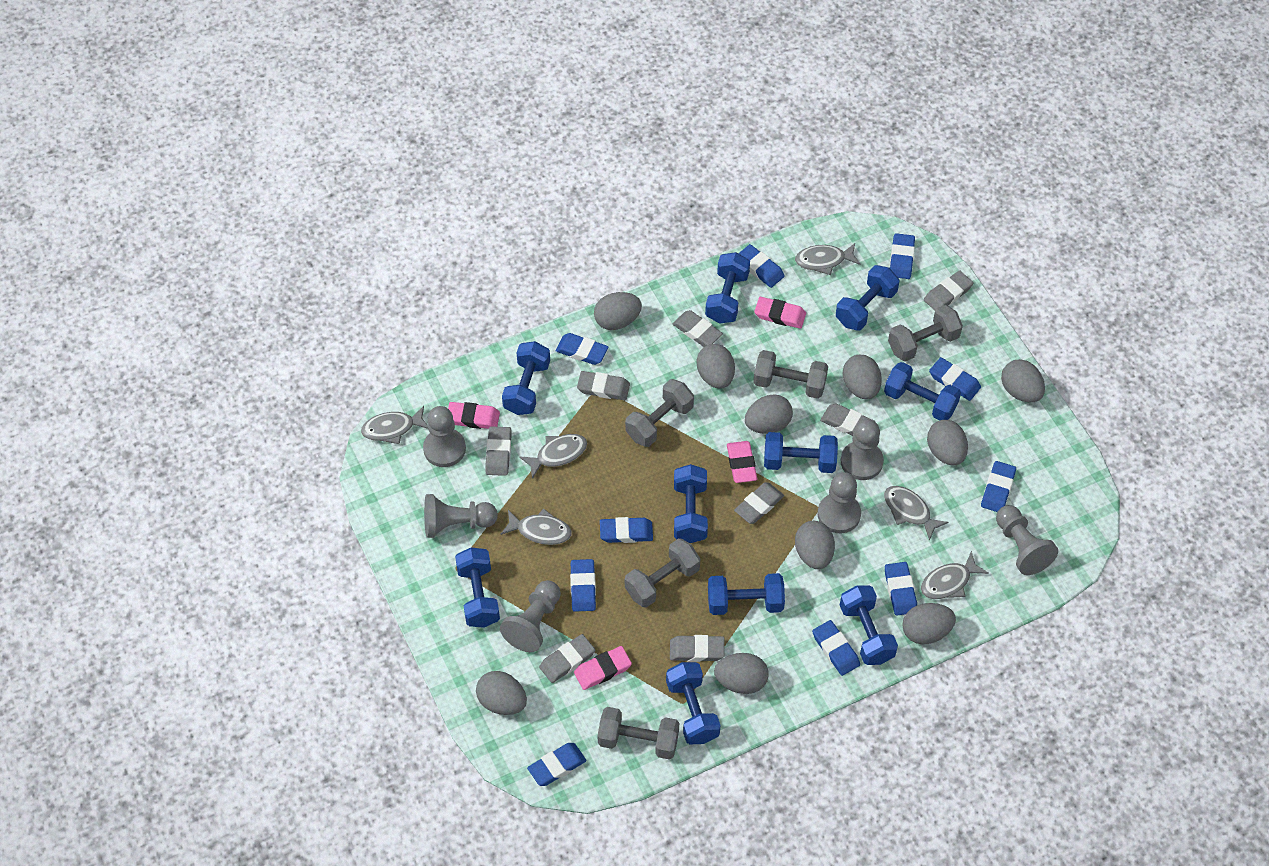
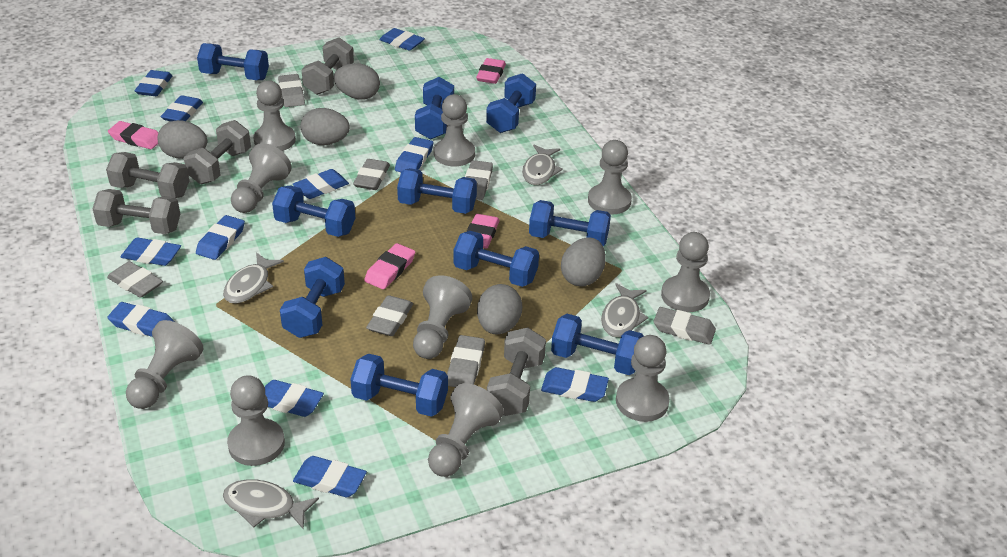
blue eraser: 10 -> 11
grey egg: 10 -> 5
grey eraser: 8 -> 7
grey fish: 6 -> 4
grey pawn: 6 -> 10

